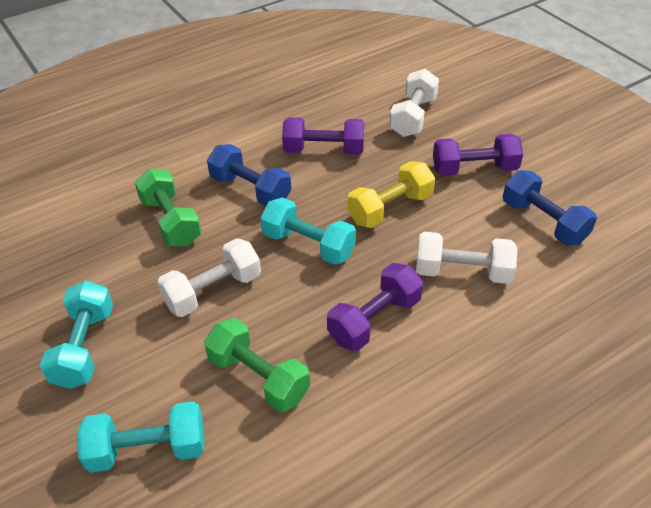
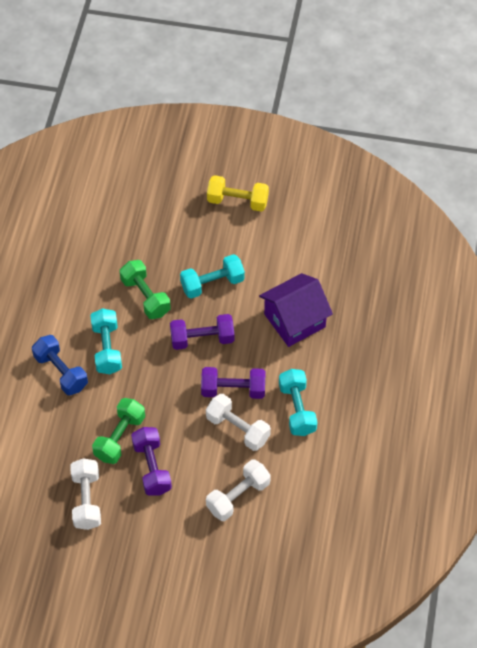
blue dumbbell: 2 -> 1
purple house: 0 -> 1

